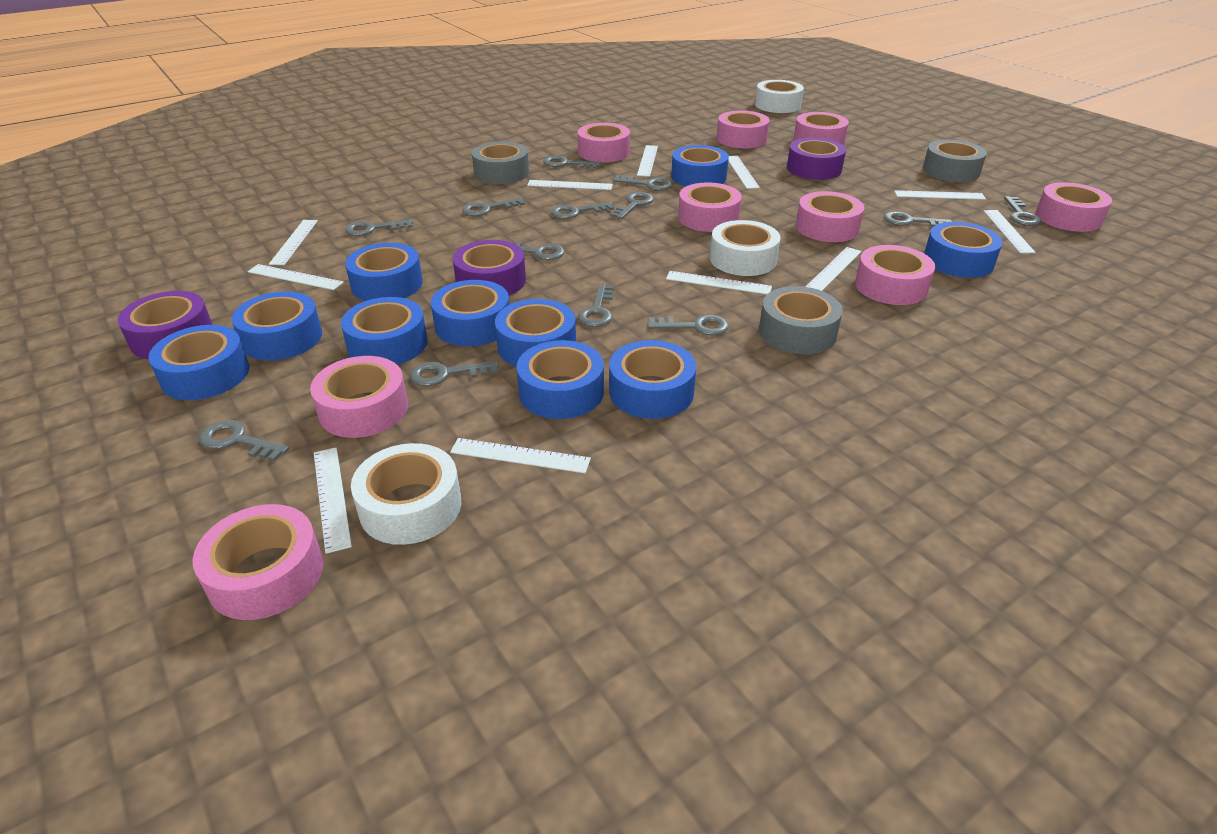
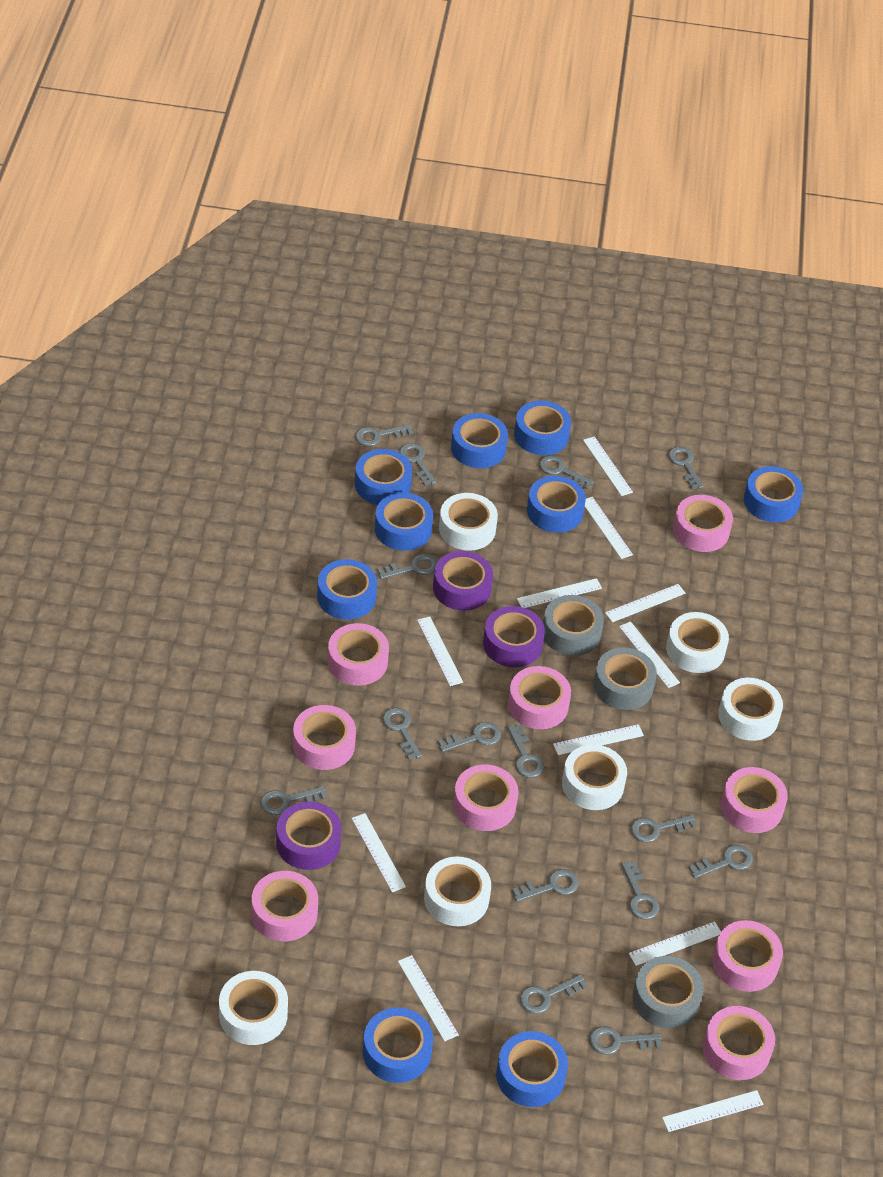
blue tape: 10 -> 9
grey key: 13 -> 15
white tape: 3 -> 6

